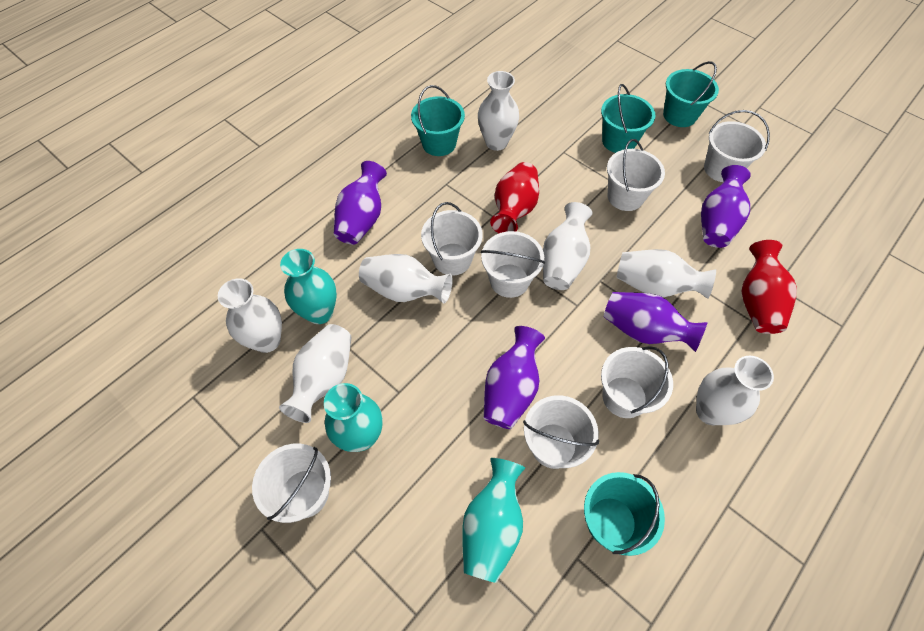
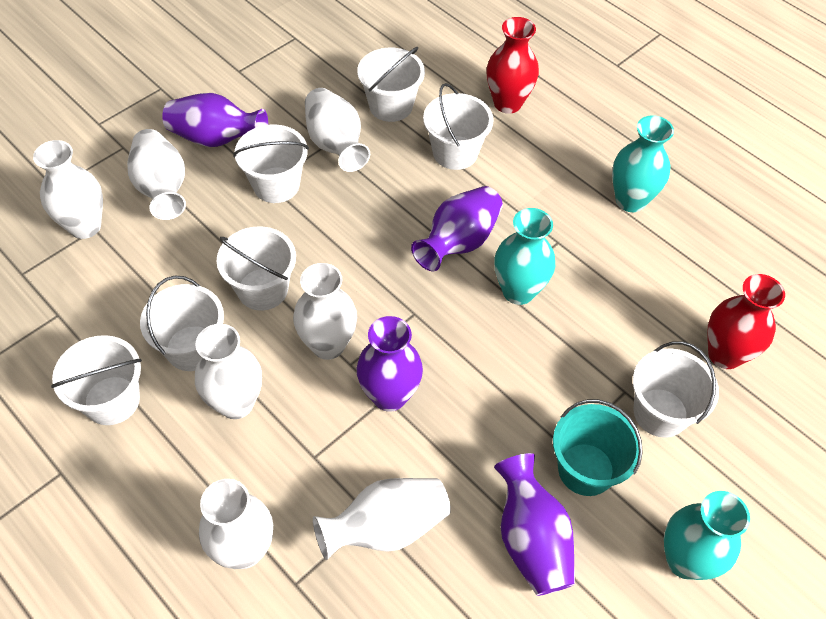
turquoise bucket: 4 -> 1

